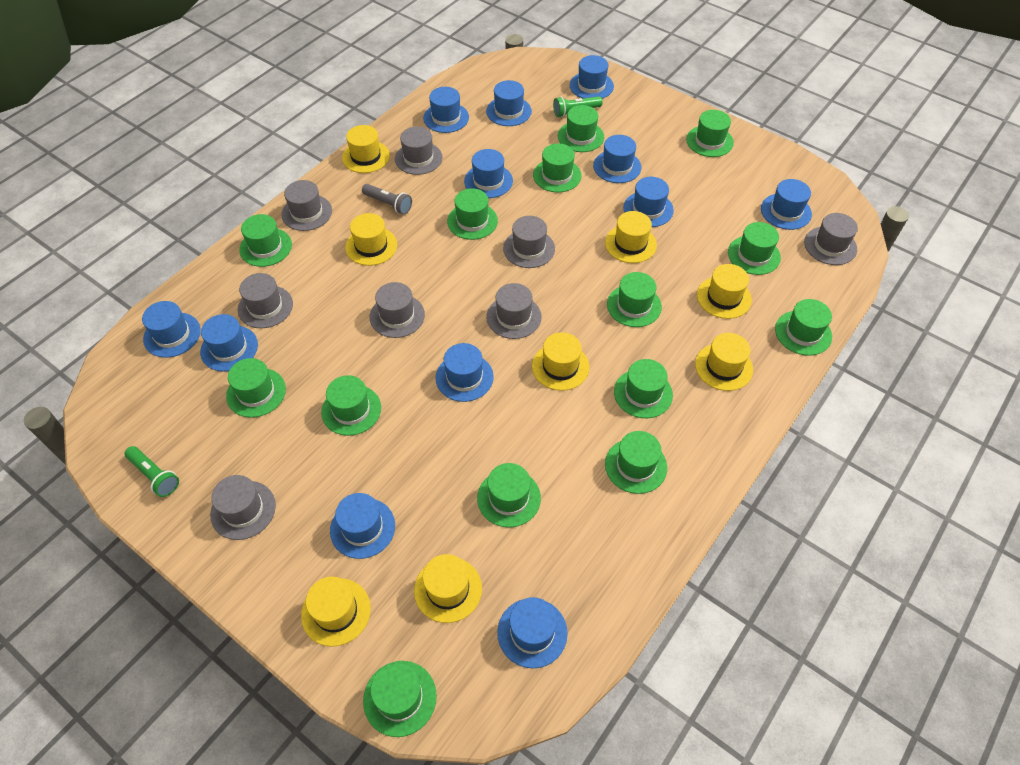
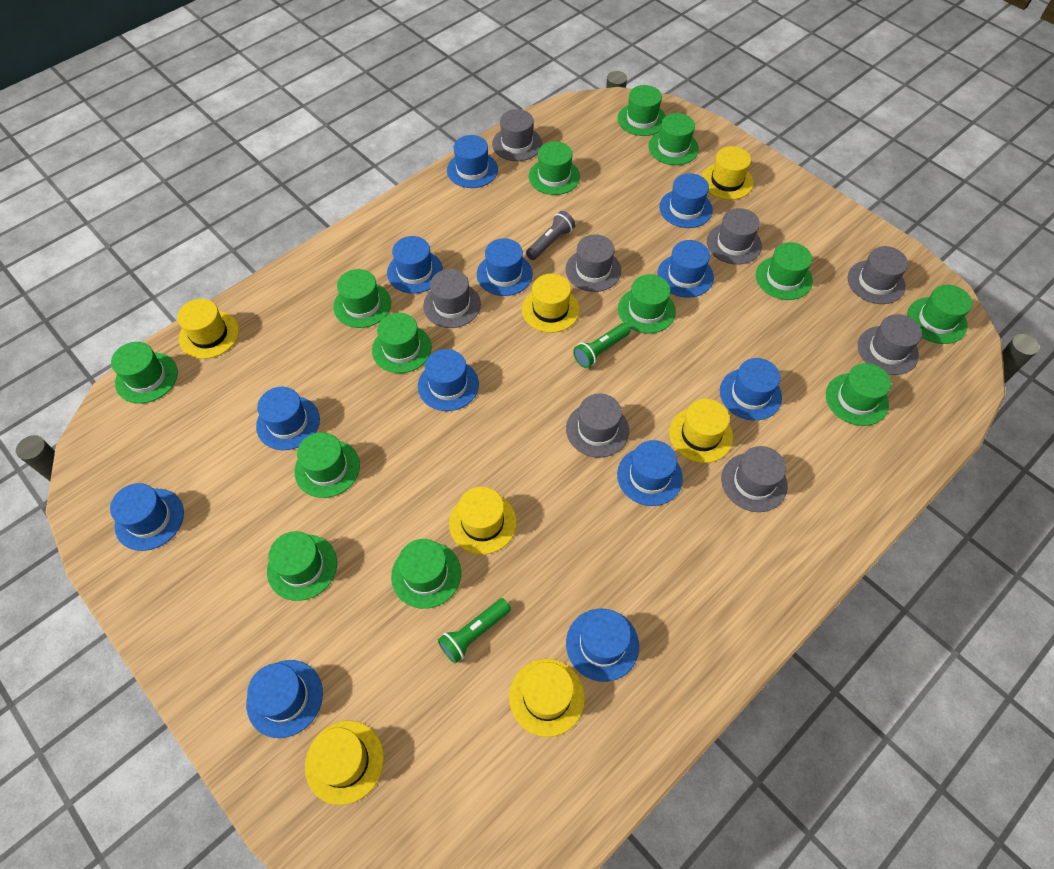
green hat: 14 -> 13
yellow hat: 8 -> 7

